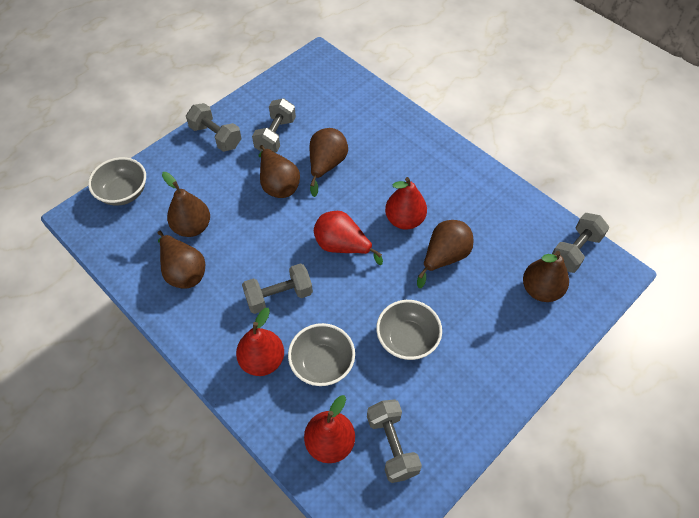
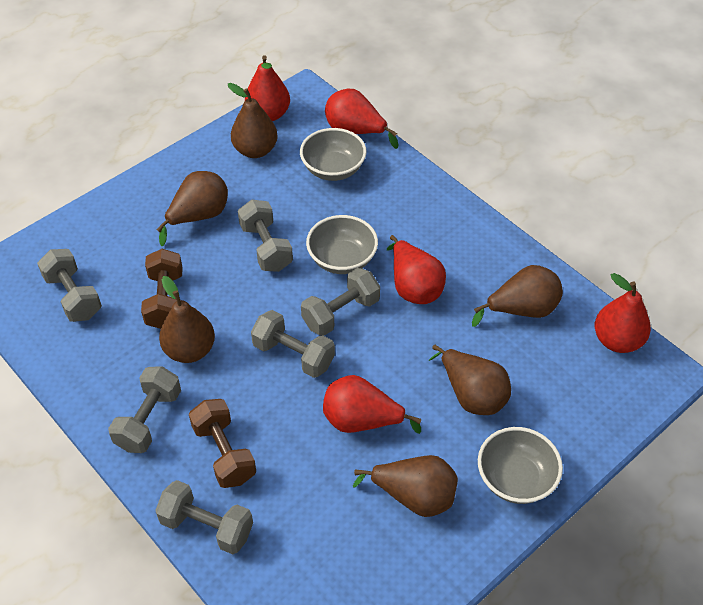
brown dumbbell: 0 -> 2
grey dumbbell: 5 -> 6
red pear: 4 -> 5

